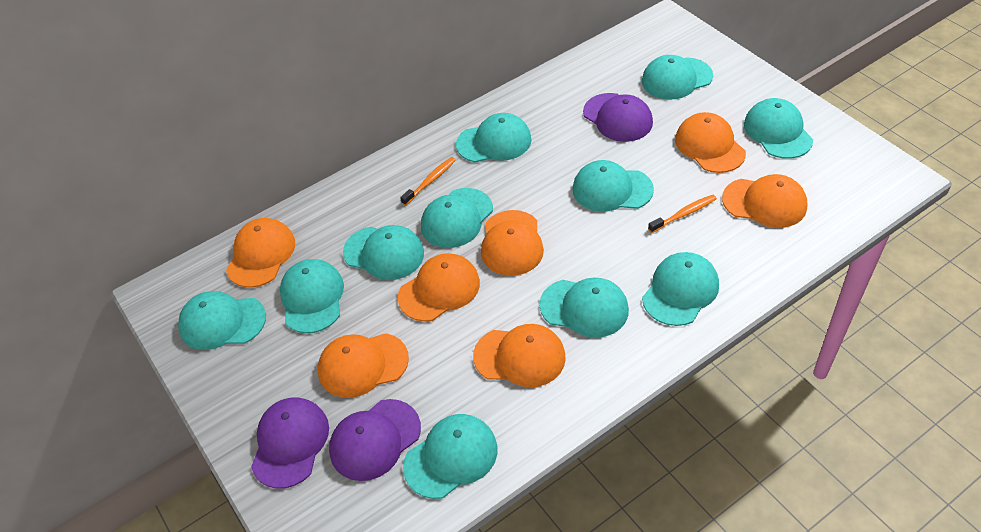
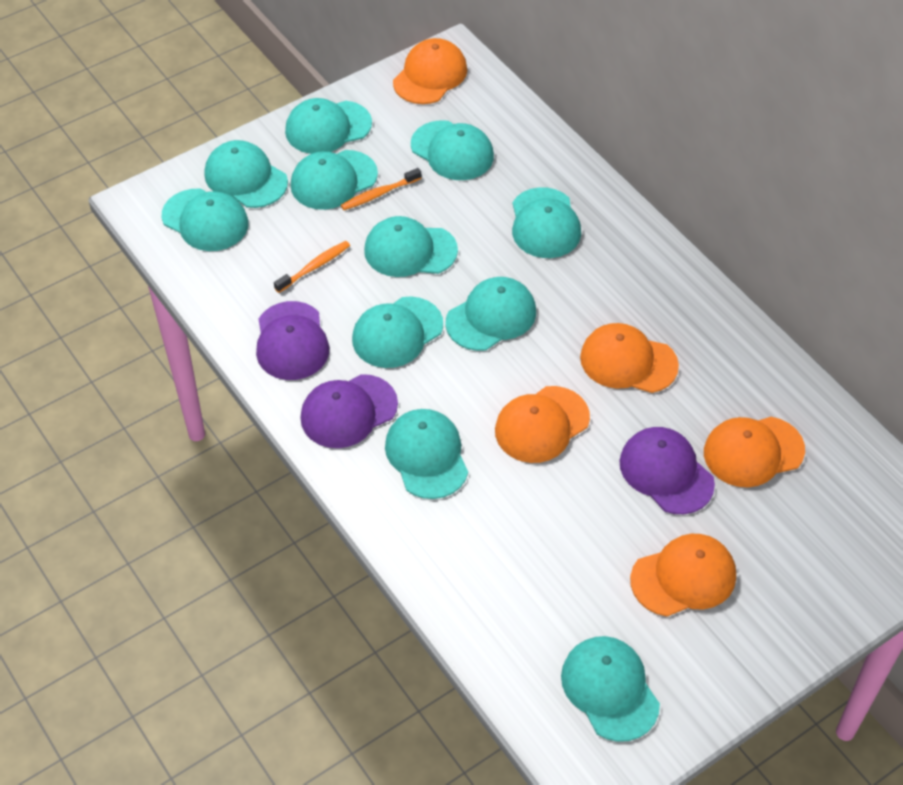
orange cap: 7 -> 5

